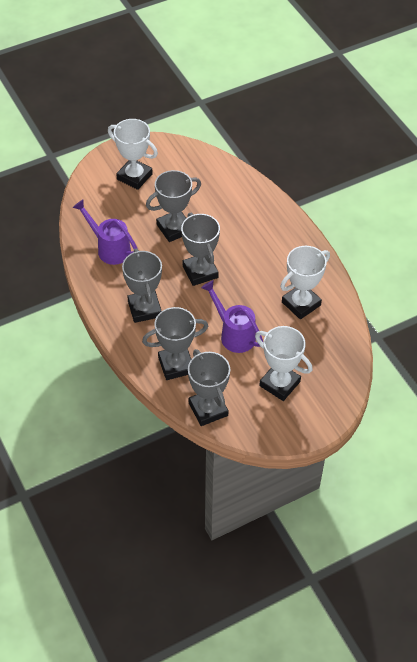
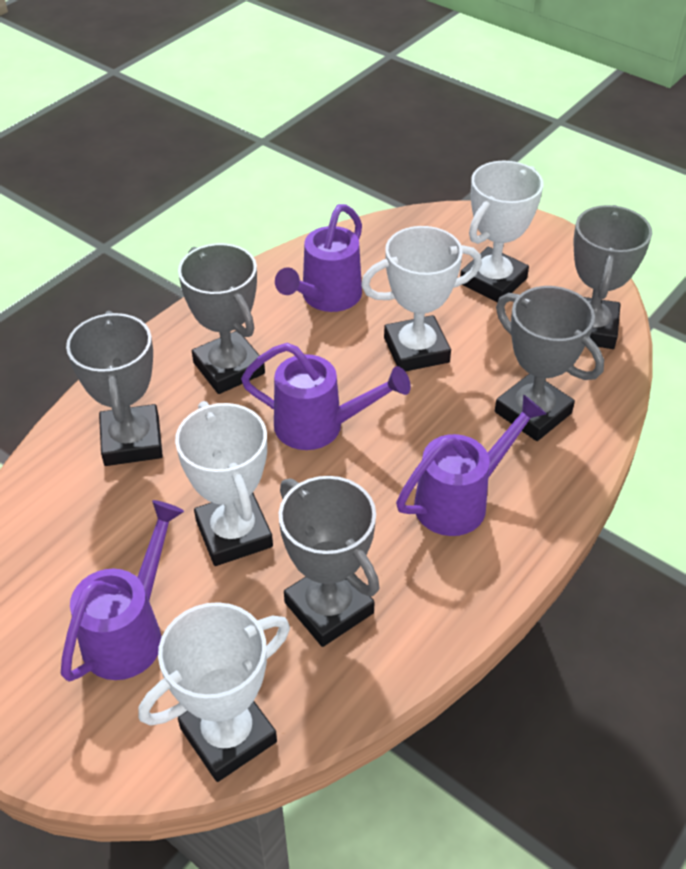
purple watering can: 2 -> 4
white trophy: 3 -> 4

